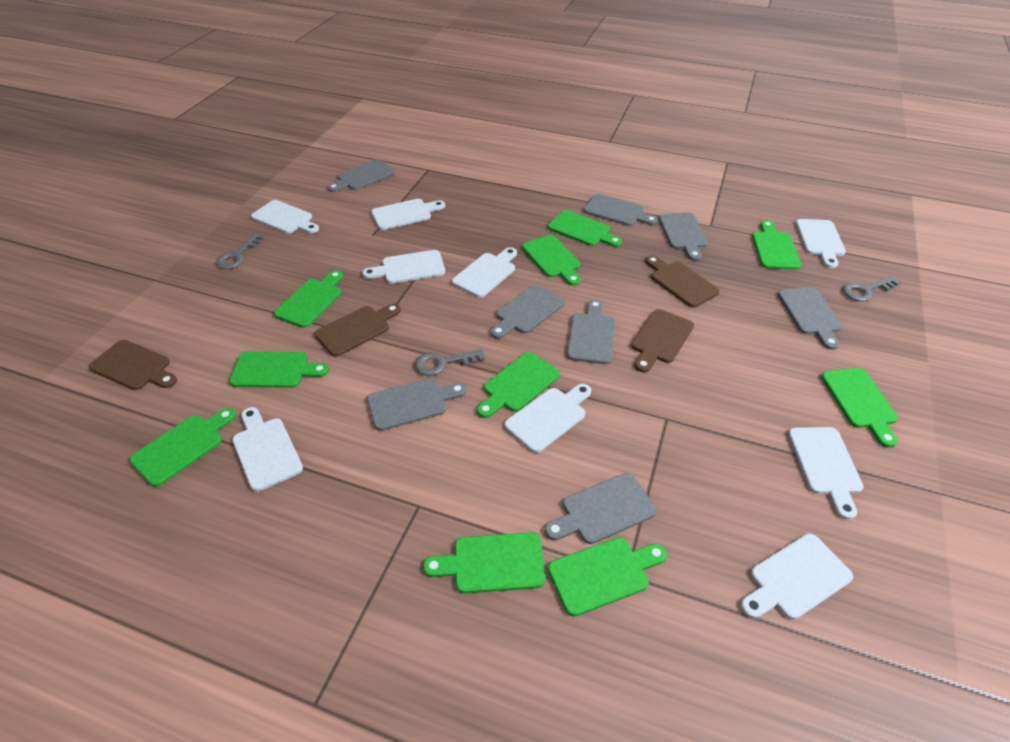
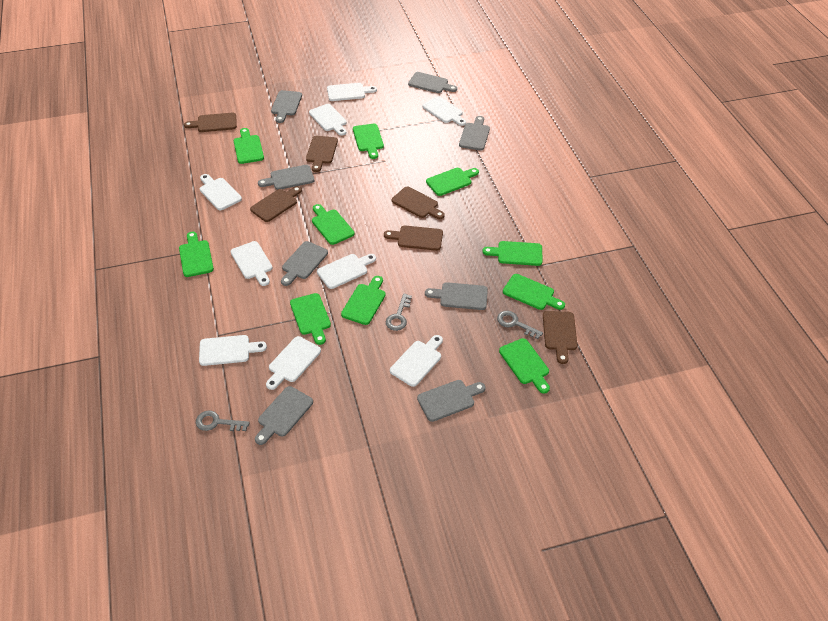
brown cutting board: 4 -> 6

